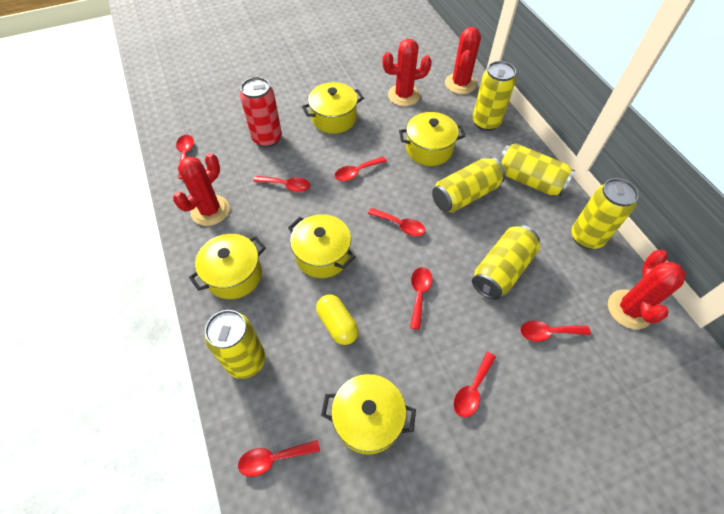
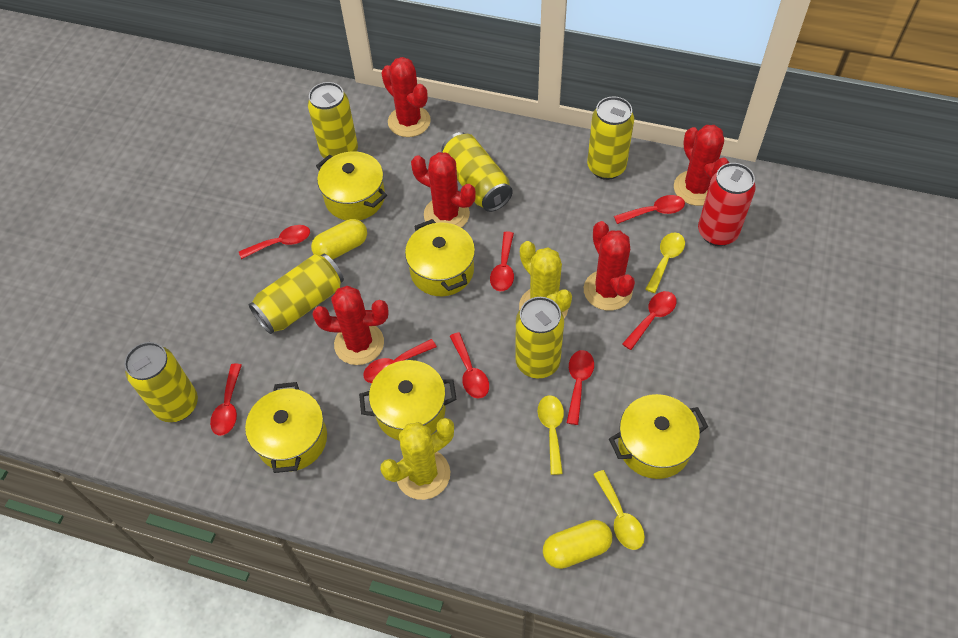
red cactus: 4 -> 5
yellow cactus: 0 -> 2
yellow capsule: 1 -> 2
yellow spoon: 0 -> 3

